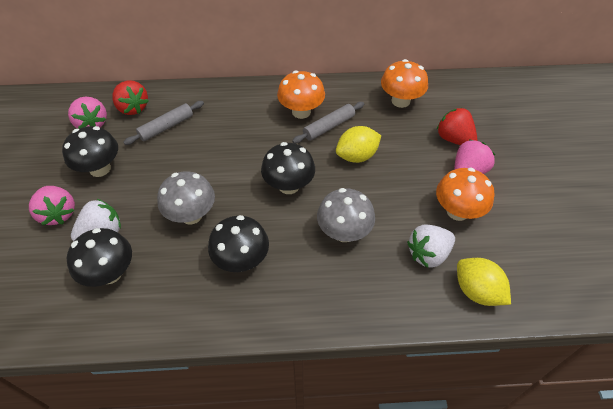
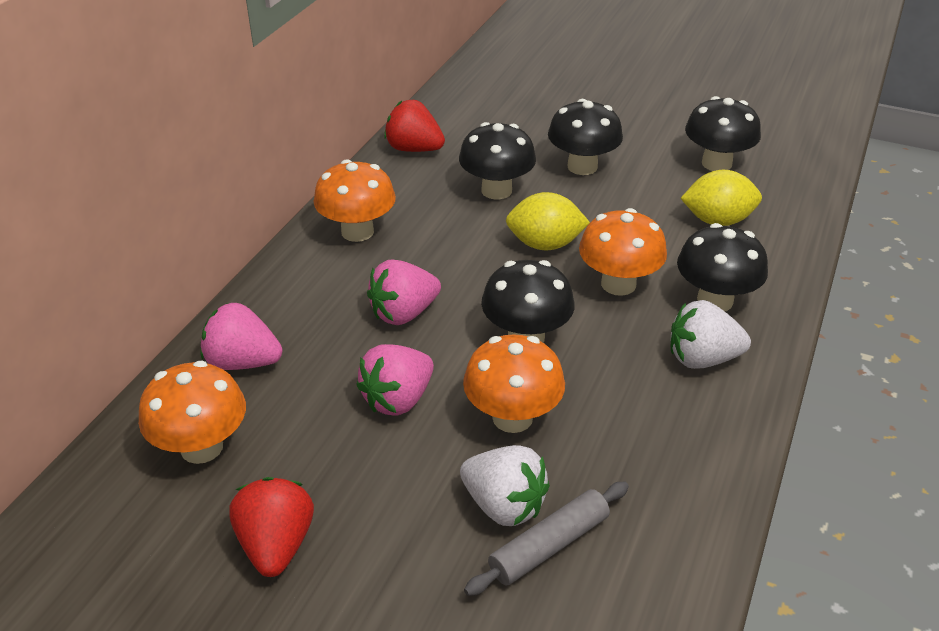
black mushroom: 4 -> 5
grey mushroom: 2 -> 0
grey rolling pin: 2 -> 1
orange mushroom: 3 -> 4

